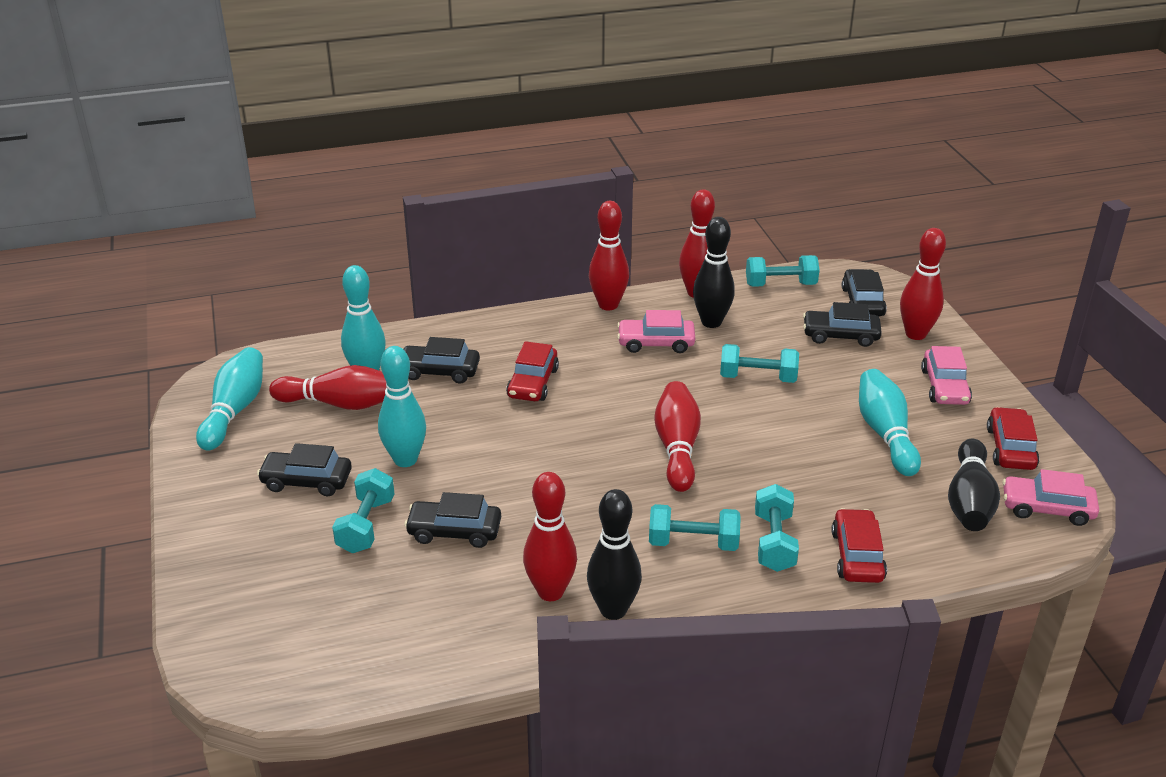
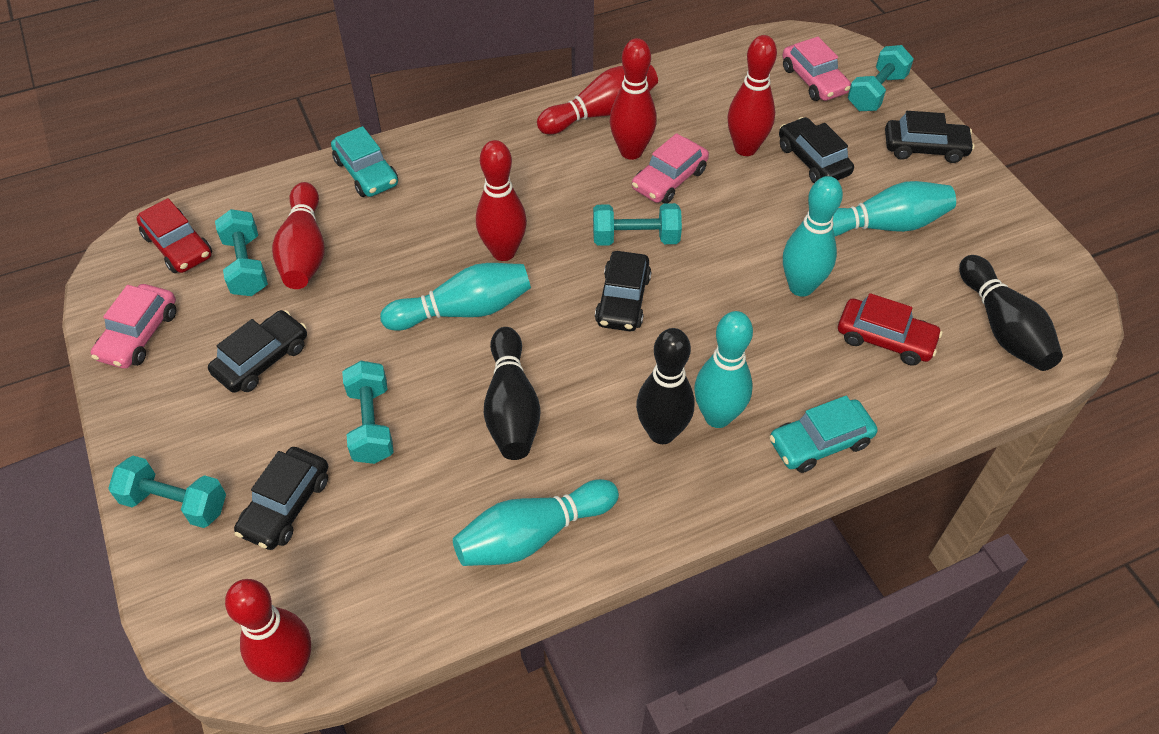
red car: 3 -> 2
turquoise bowling pin: 4 -> 5
turquoise car: 0 -> 2

